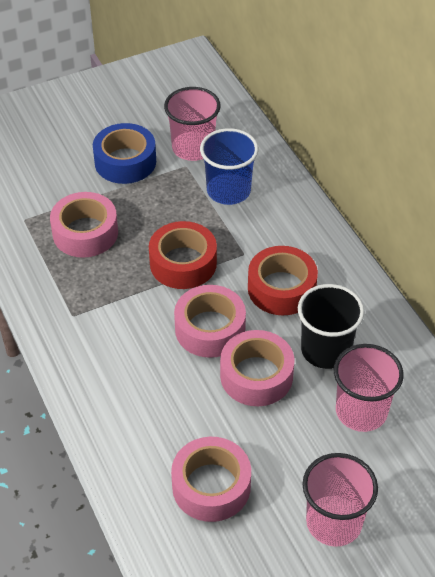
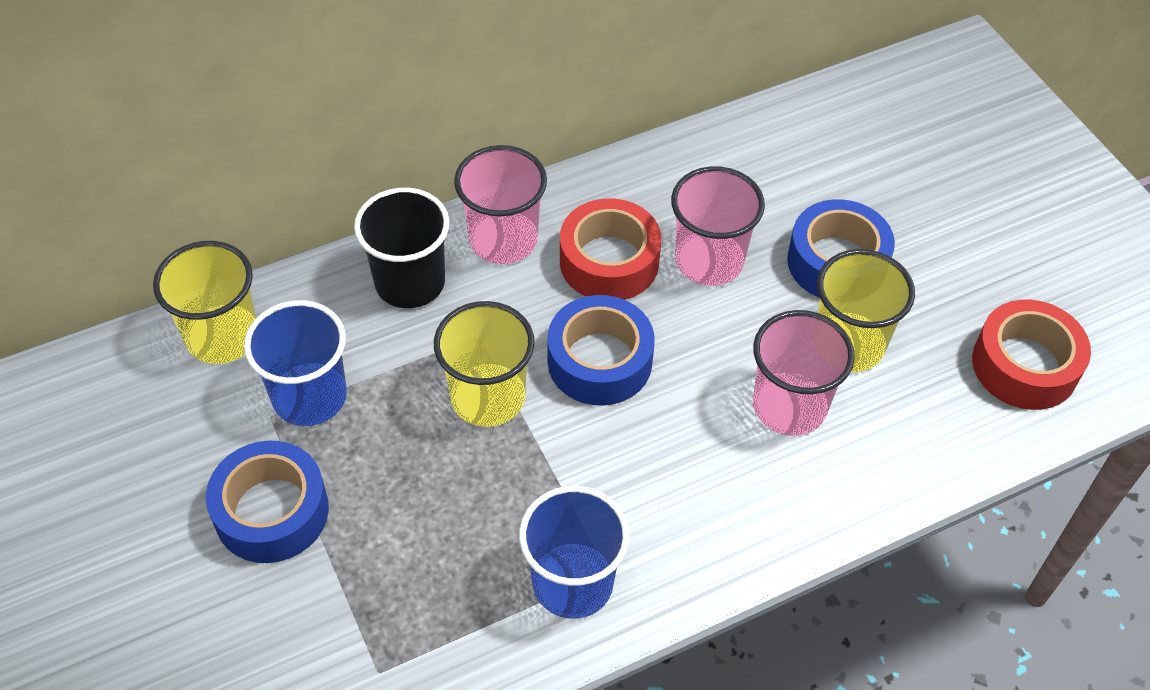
blue cup: 1 -> 2
blue tape: 1 -> 3
pink tape: 4 -> 0
yellow cup: 0 -> 3

